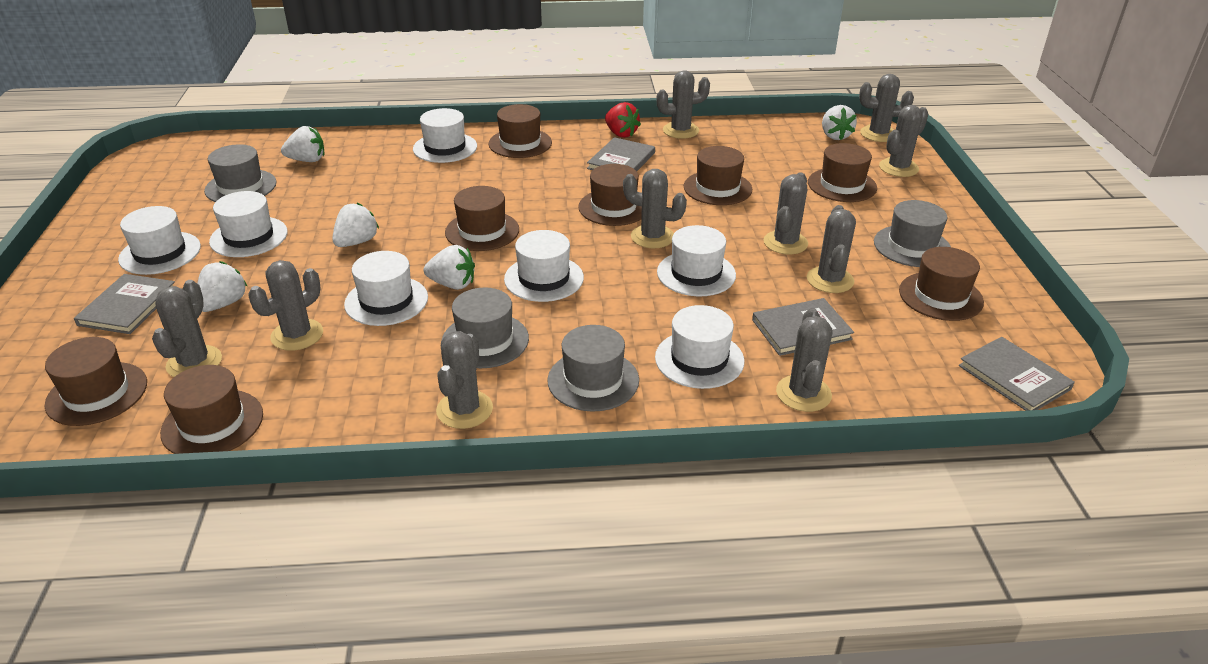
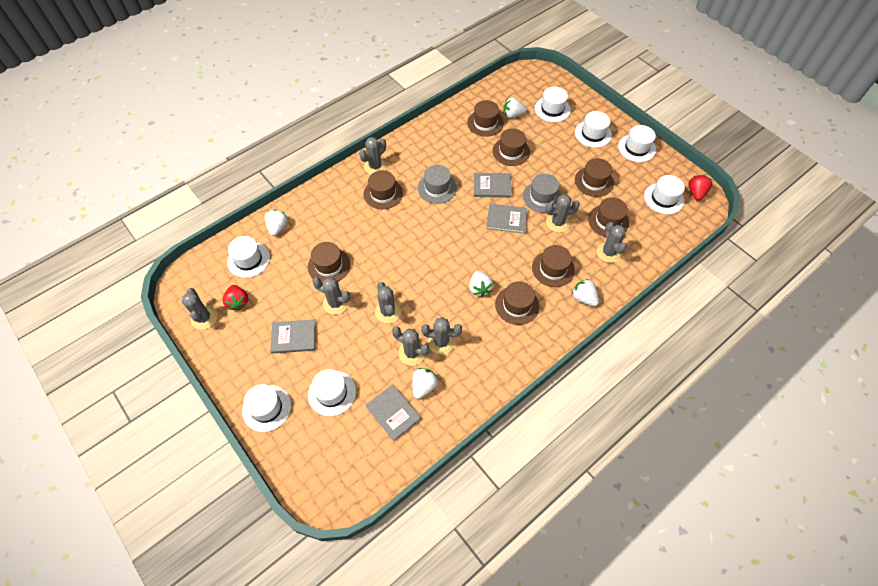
grey cactus: 10 -> 8
grey hat: 4 -> 2
red strawberry: 1 -> 2

